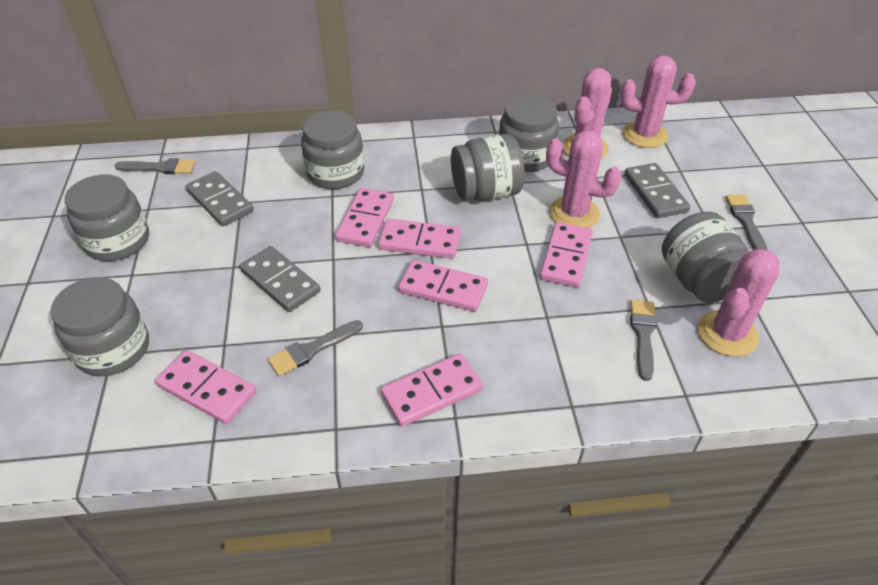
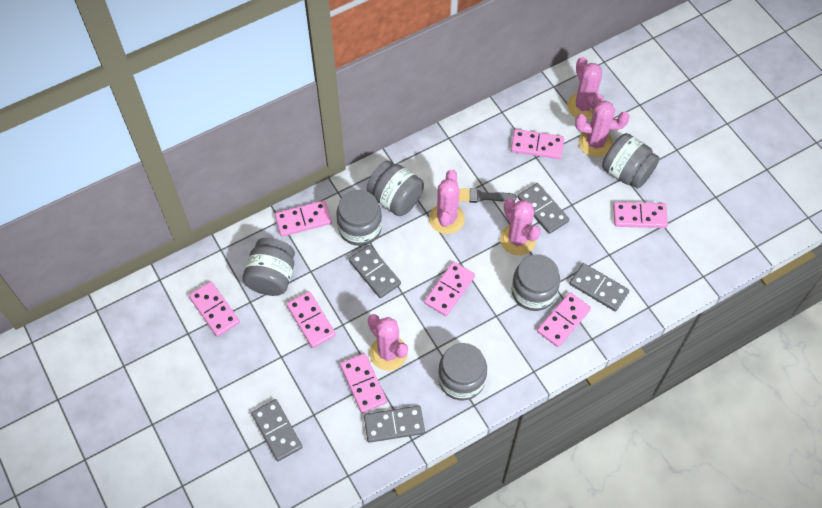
grey brush: 4 -> 1
grey domino: 3 -> 5
pink cactus: 4 -> 5
pink domino: 6 -> 8

